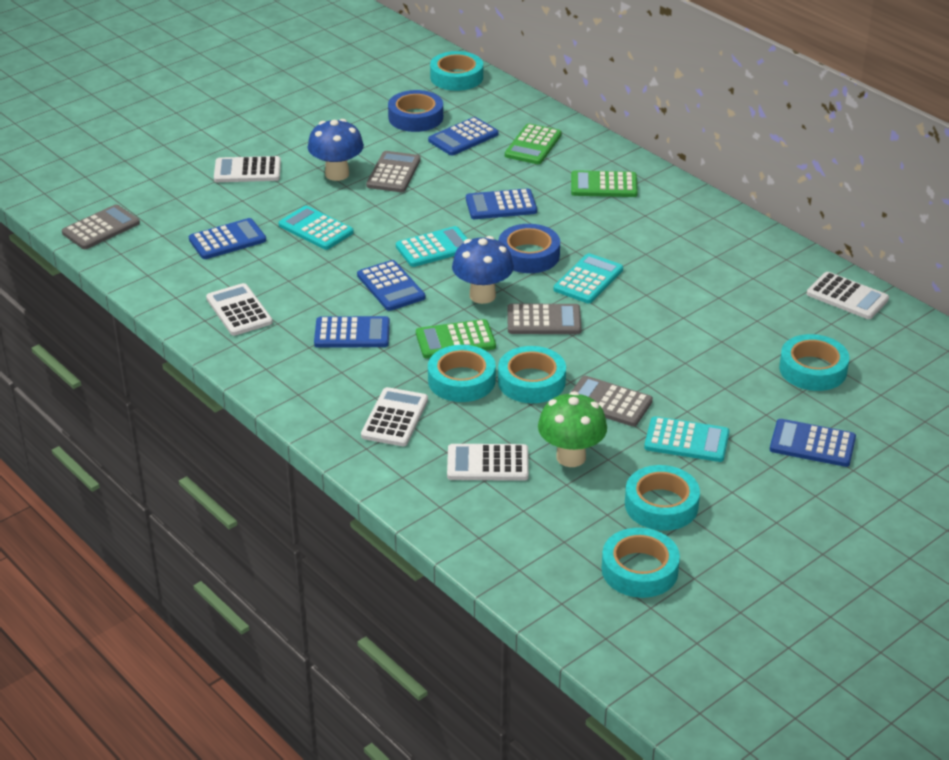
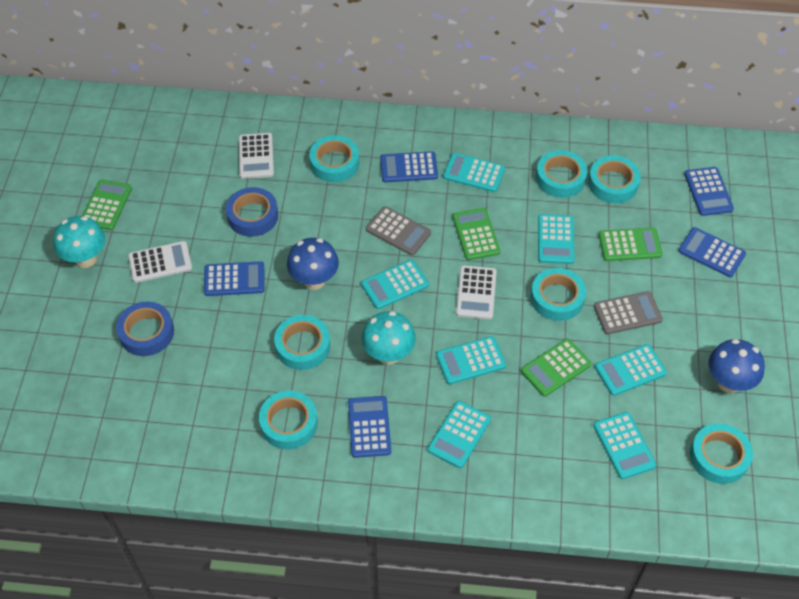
blue calculator: 6 -> 5
green calculator: 3 -> 4
green mushroom: 1 -> 0
grey calculator: 4 -> 2
turquoise calculator: 4 -> 7
turquoise mushroom: 0 -> 2
turquoise tape: 6 -> 7
white calculator: 5 -> 3

